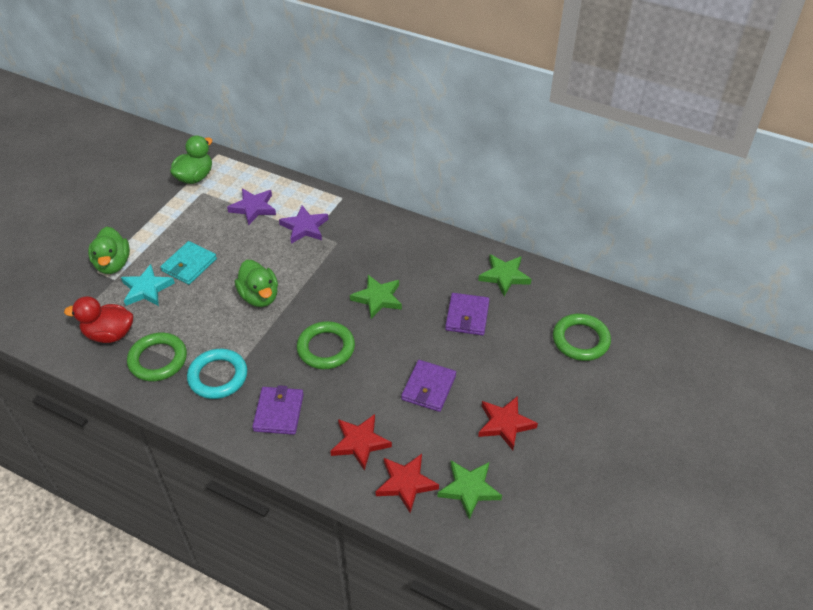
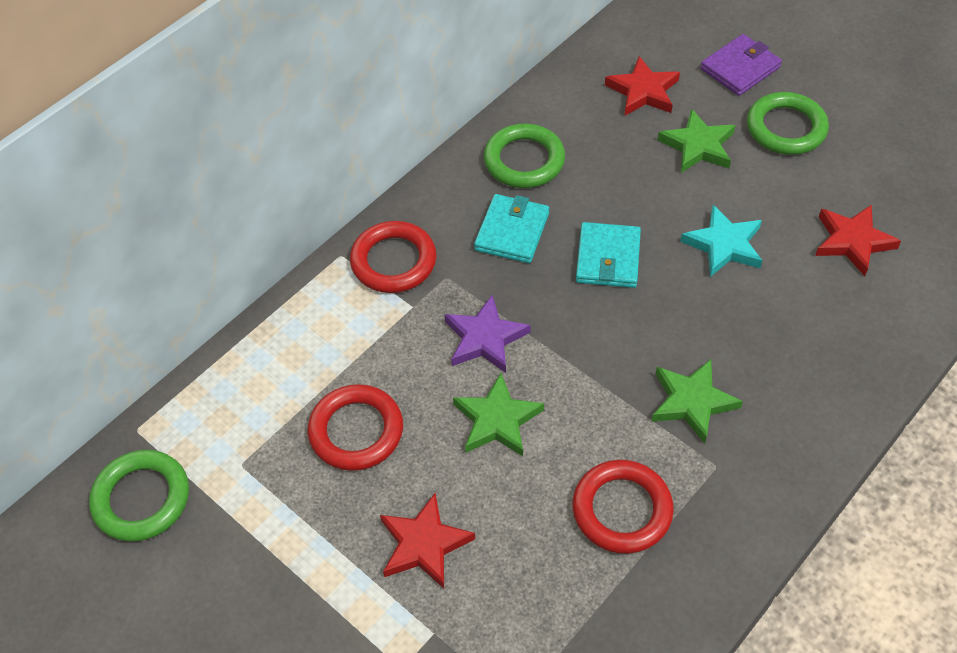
green duck: 3 -> 0
purple star: 2 -> 1
purple wallet: 3 -> 1
red duck: 1 -> 0
red ring: 0 -> 3
turquoise ring: 1 -> 0
turquoise wallet: 1 -> 2

